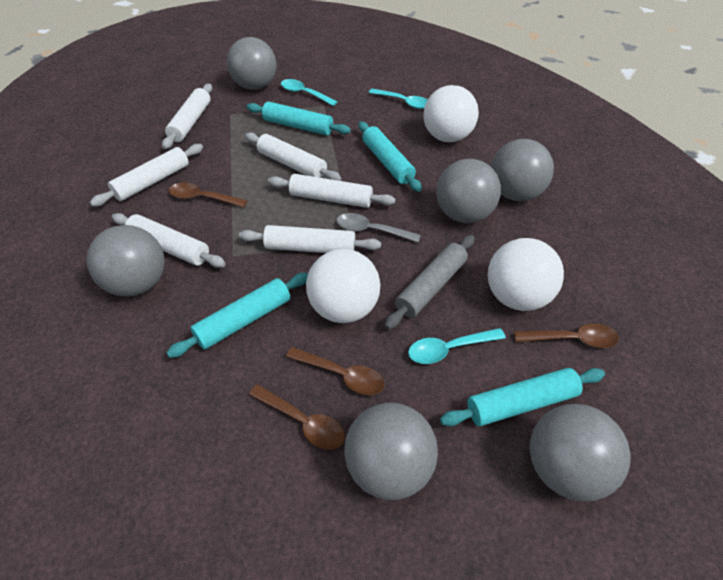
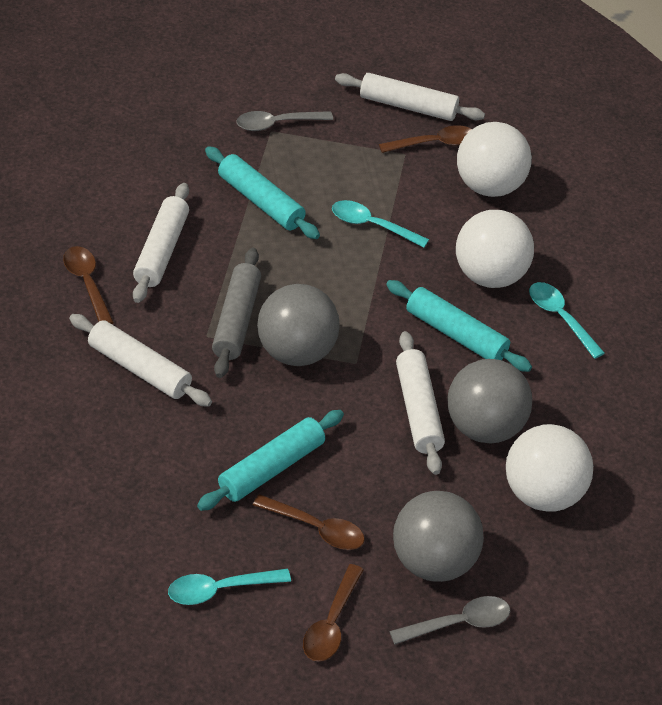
grey ball: 6 -> 3
grey spoon: 1 -> 2
turquoise rolling pin: 4 -> 3
white rolling pin: 6 -> 4

